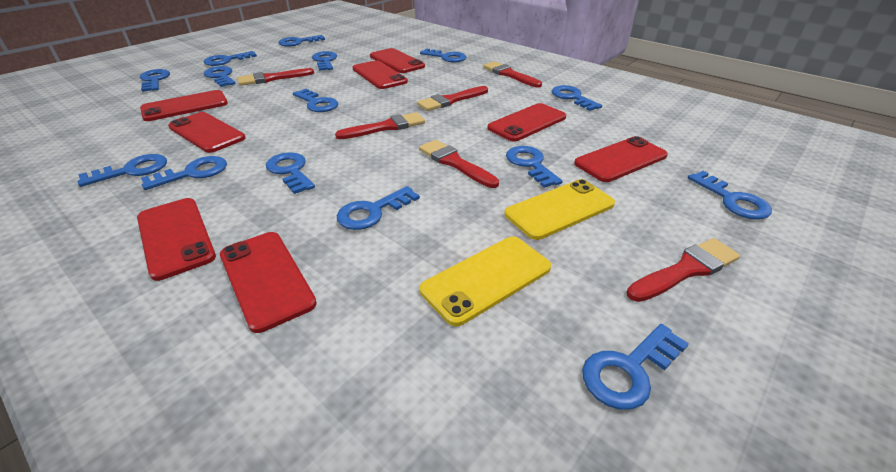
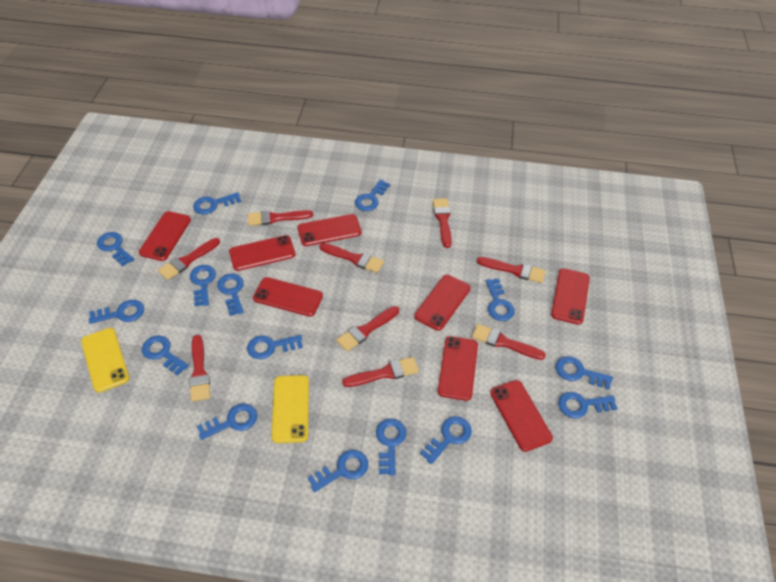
red brush: 6 -> 9

